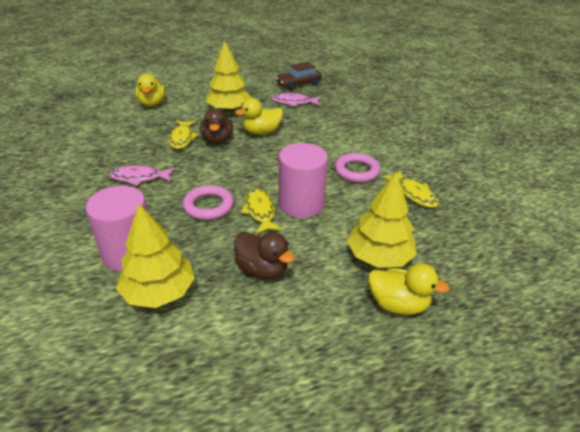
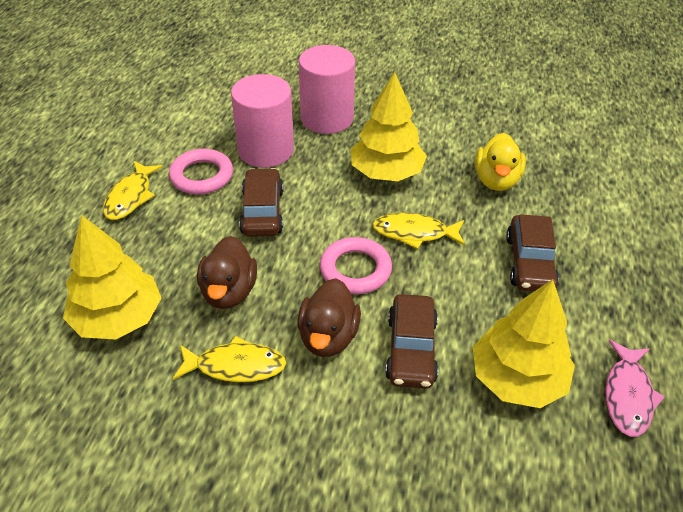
brown car: 1 -> 3
pink fish: 2 -> 1
yellow duck: 3 -> 1

